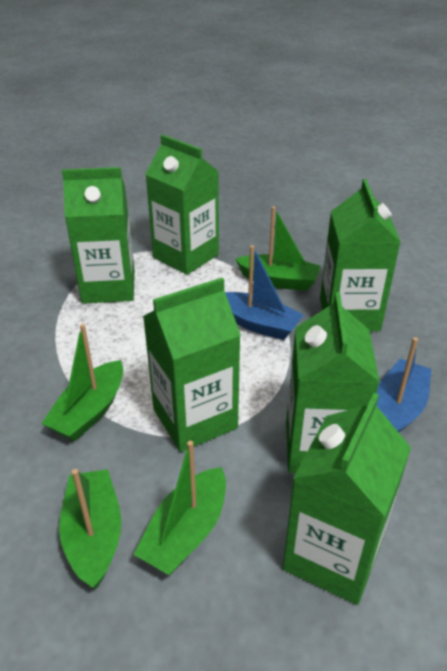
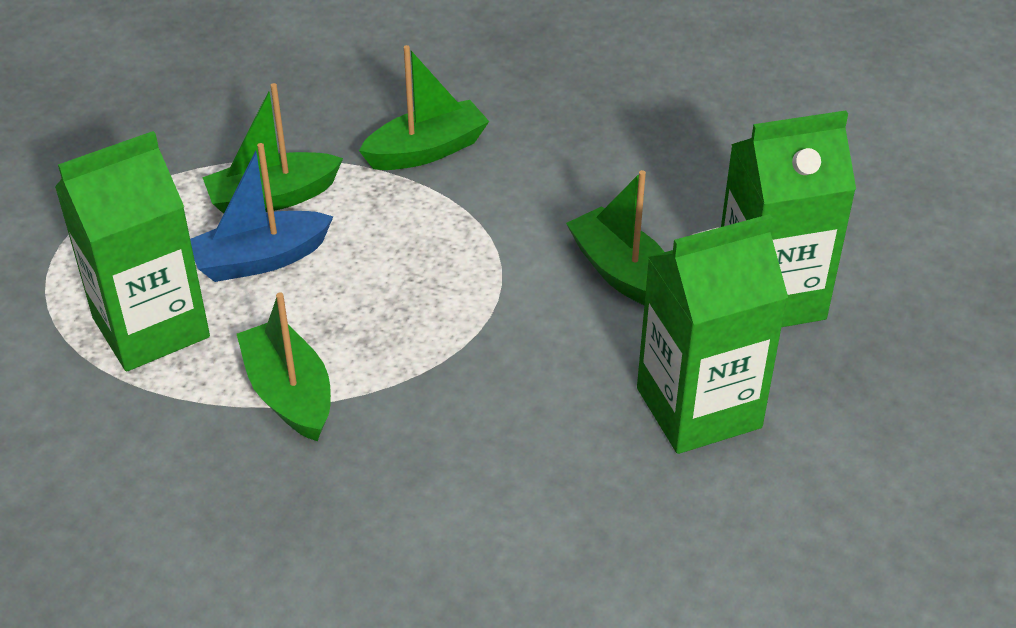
blue boat: 2 -> 1
green carton: 6 -> 3

